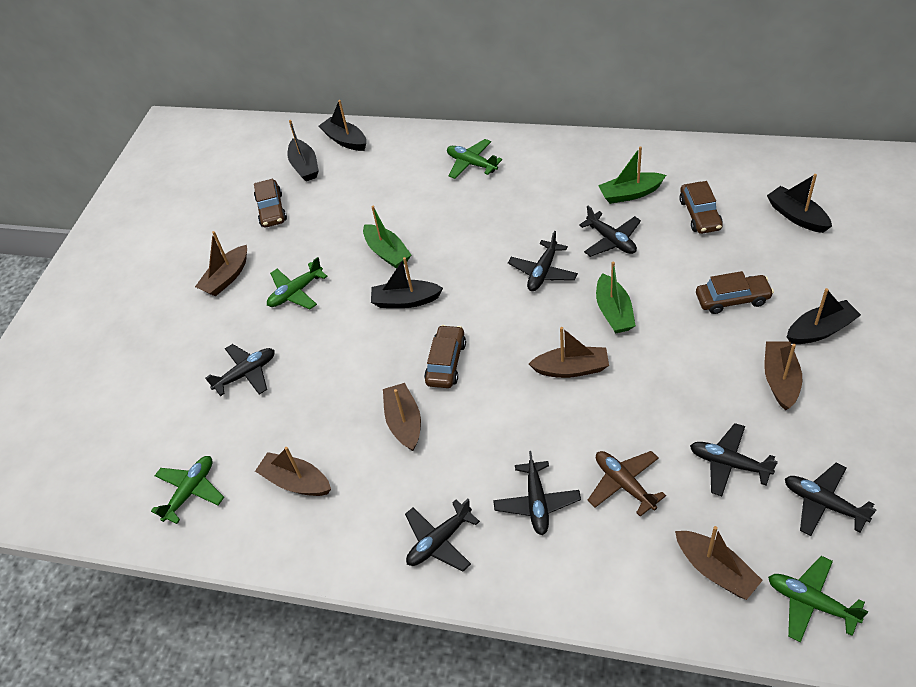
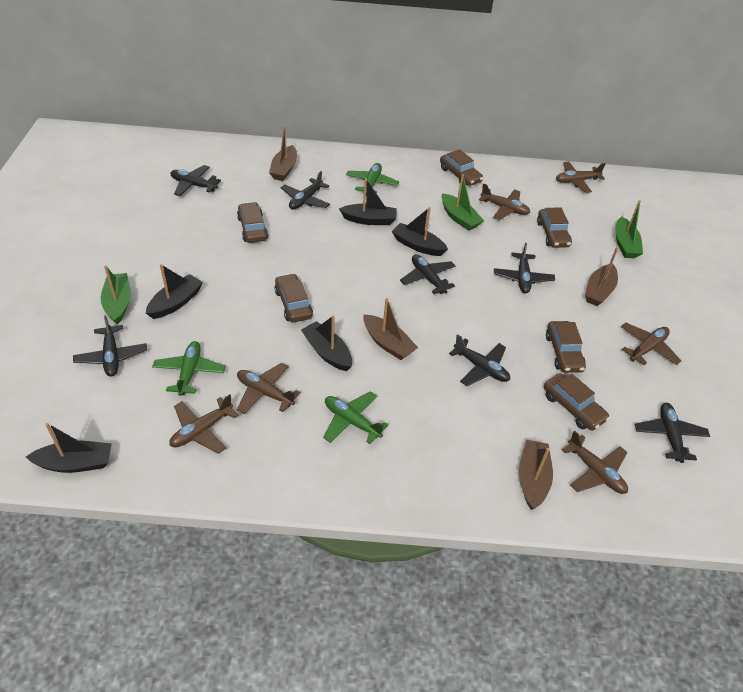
brown boat: 6 -> 4
brown car: 4 -> 6
brown plane: 1 -> 6
green plane: 4 -> 3

